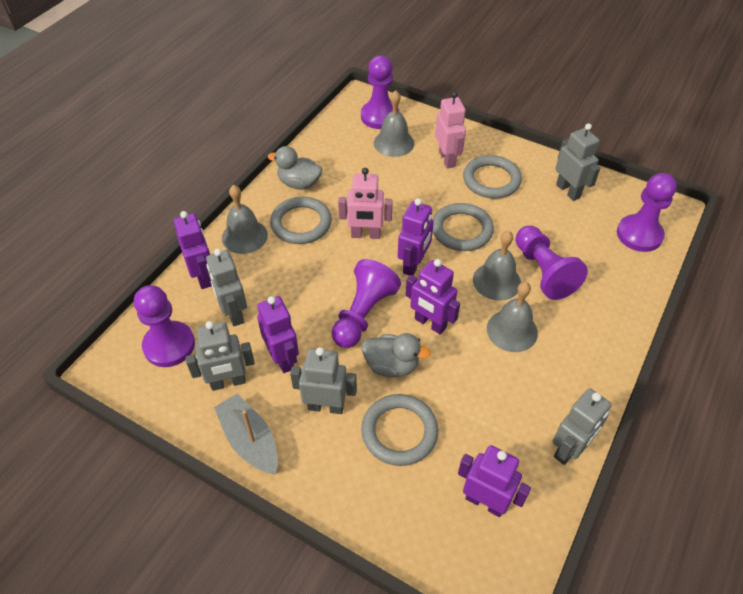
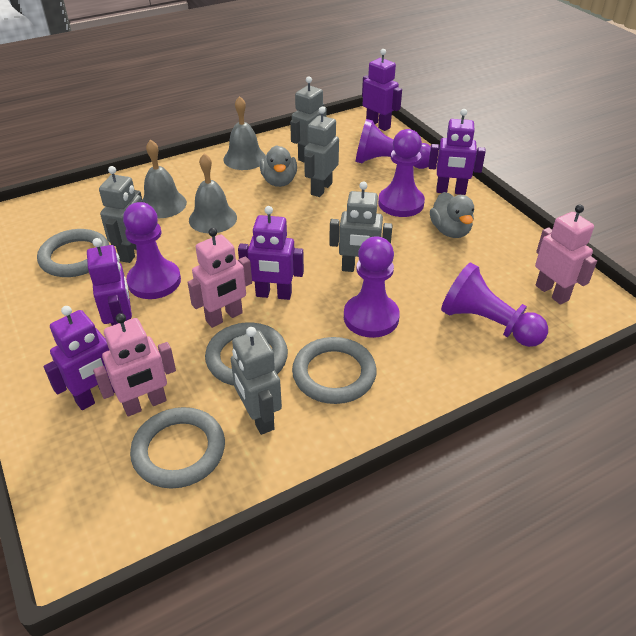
grey bell: 4 -> 3
grey boat: 1 -> 0
pink robot: 2 -> 3

